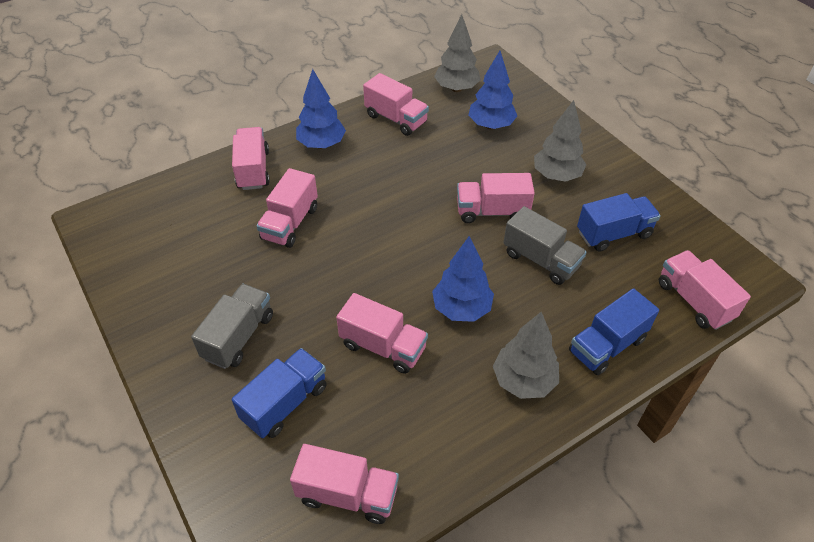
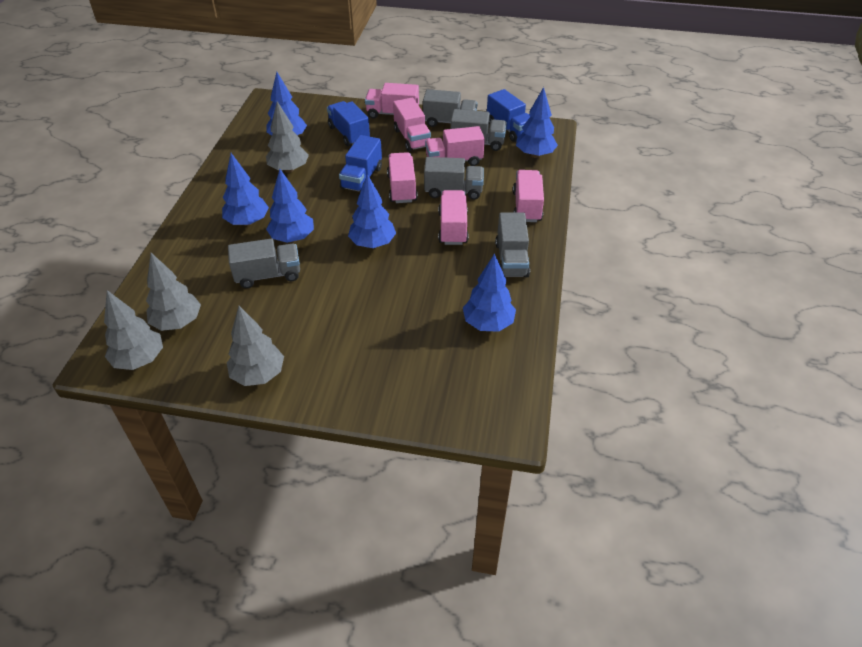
blue tree: 3 -> 6
grey tree: 3 -> 4
grey truck: 2 -> 5
pink truck: 7 -> 6

